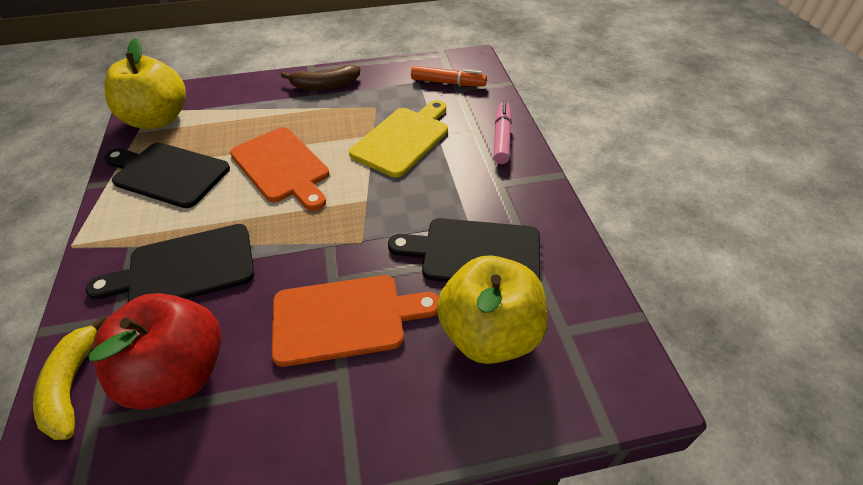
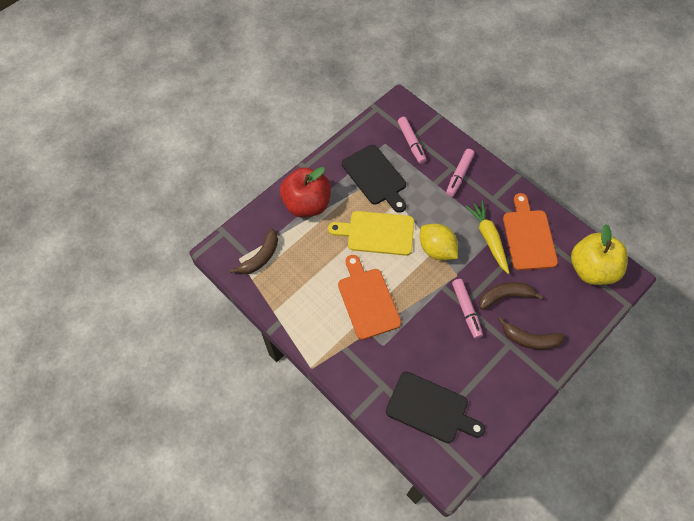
black cutting board: 3 -> 2
brown banana: 1 -> 3
orange marker: 1 -> 0
pink marker: 1 -> 3
yellow apple: 2 -> 1
yellow banana: 1 -> 0
yellow carrot: 0 -> 1
yellow lemon: 0 -> 1

